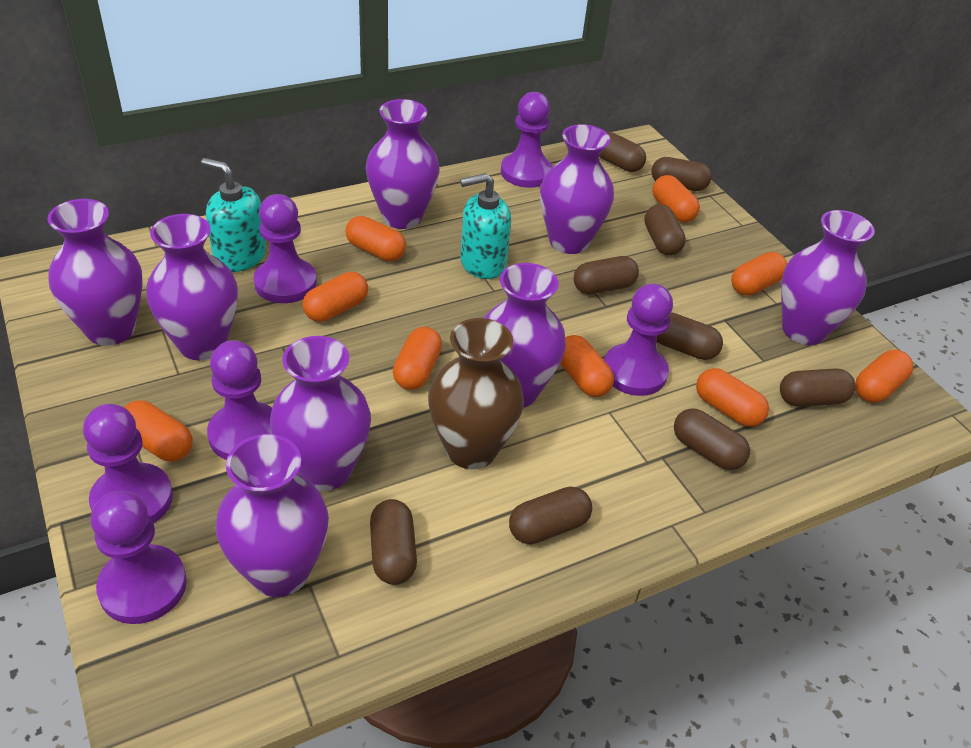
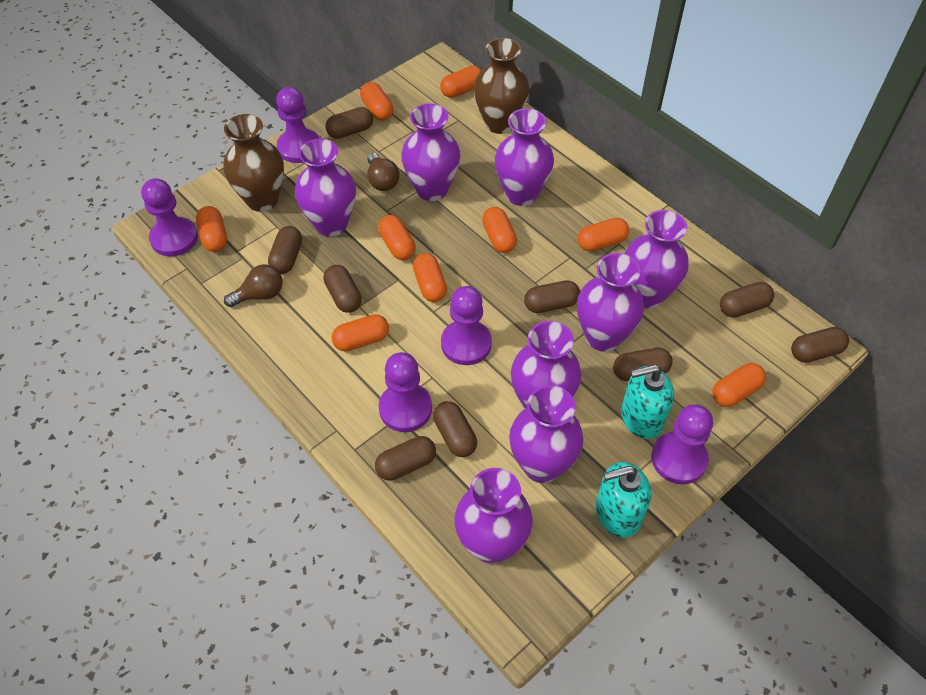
brown light bulb: 0 -> 2
brown vase: 1 -> 2
purple pawn: 6 -> 5

